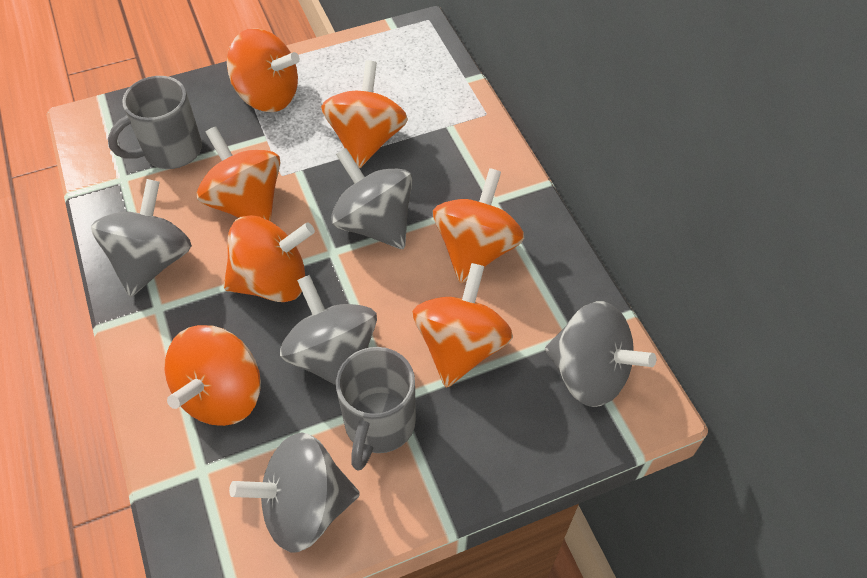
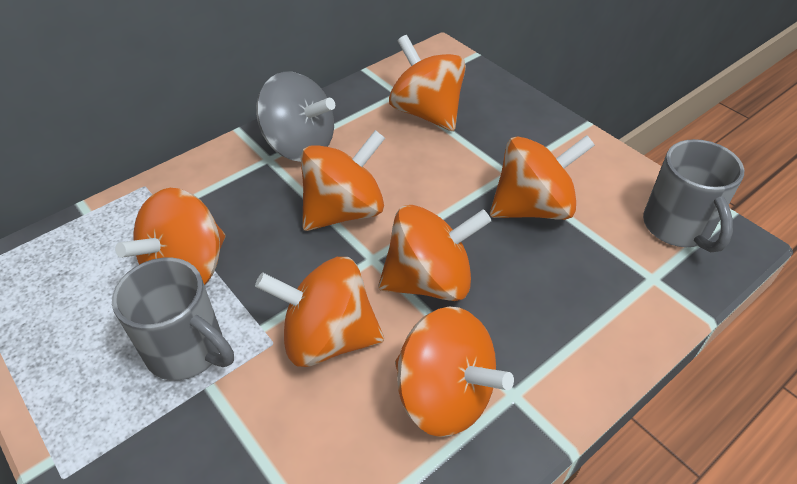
grey spinning top: 5 -> 1

